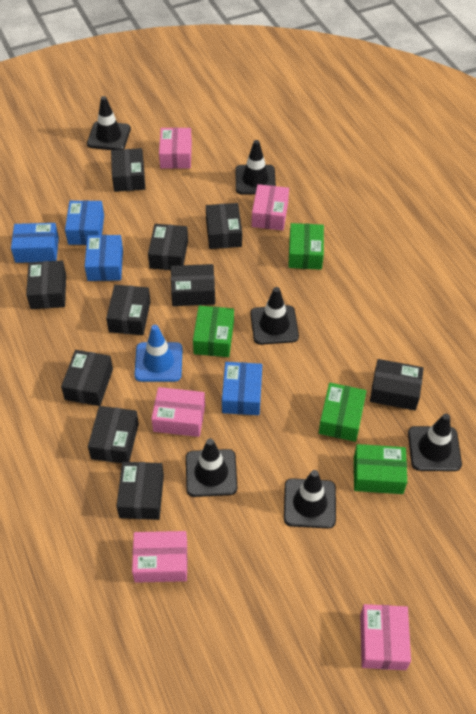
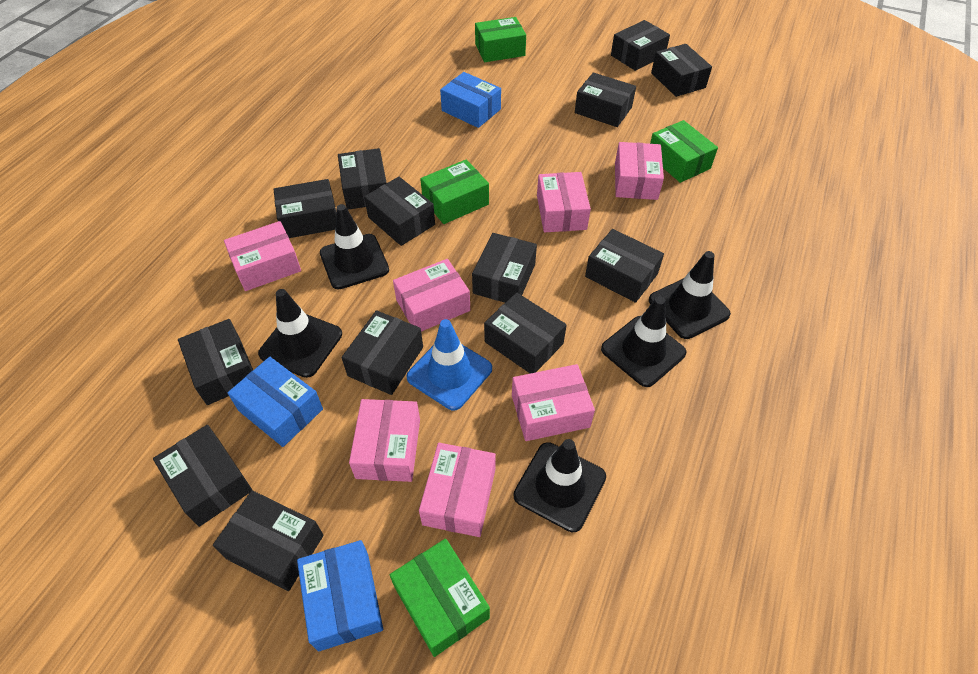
black box: 10 -> 13
black traffic cone: 6 -> 5
blue box: 4 -> 3
pink box: 5 -> 7

